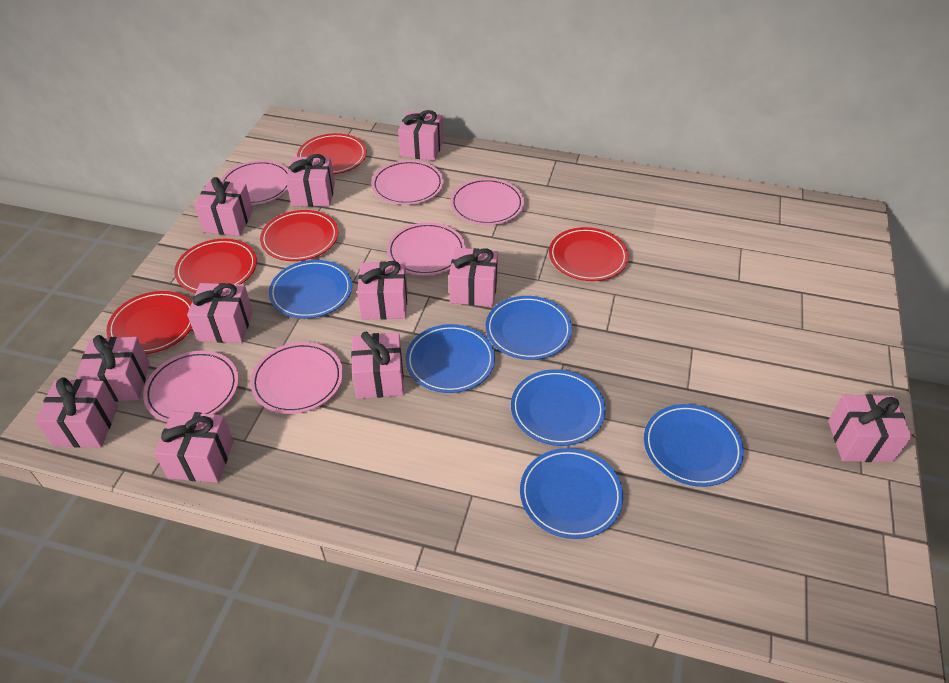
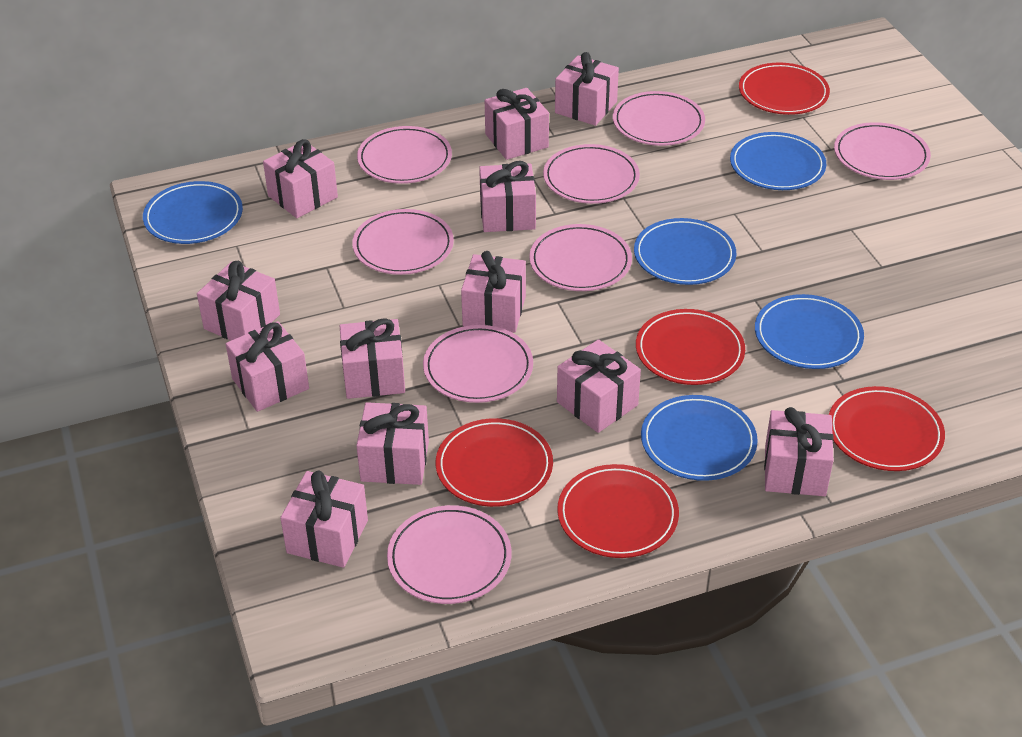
blue plate: 6 -> 5
pink gift: 11 -> 12
pink plate: 6 -> 8

